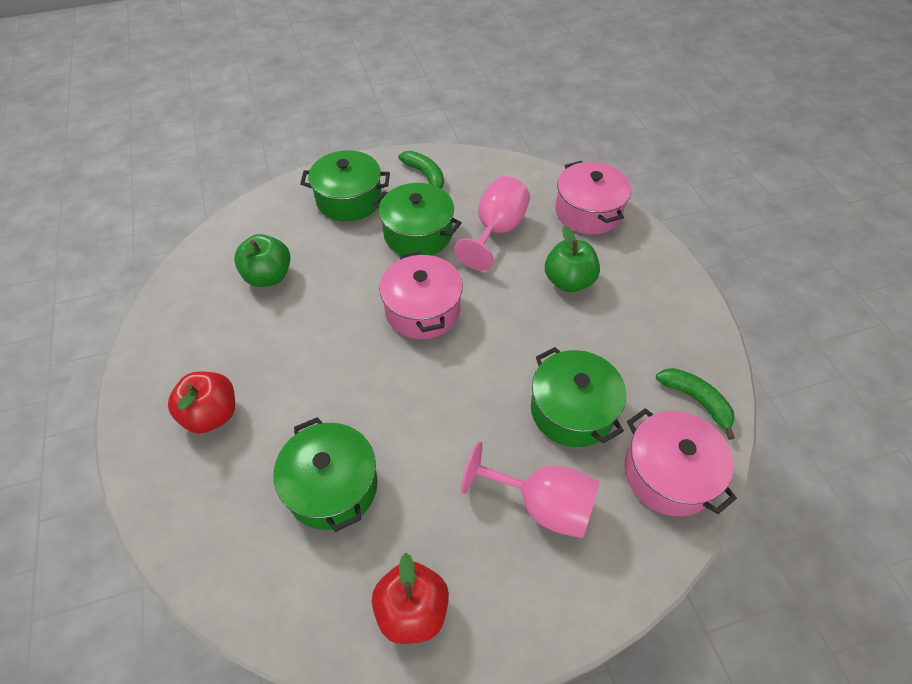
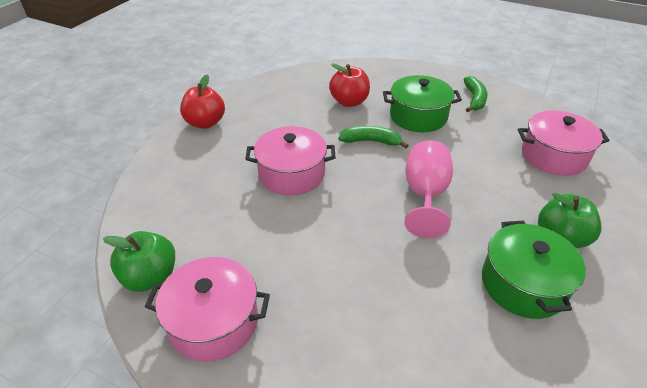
green pot: 4 -> 2
pink goblet: 2 -> 1

